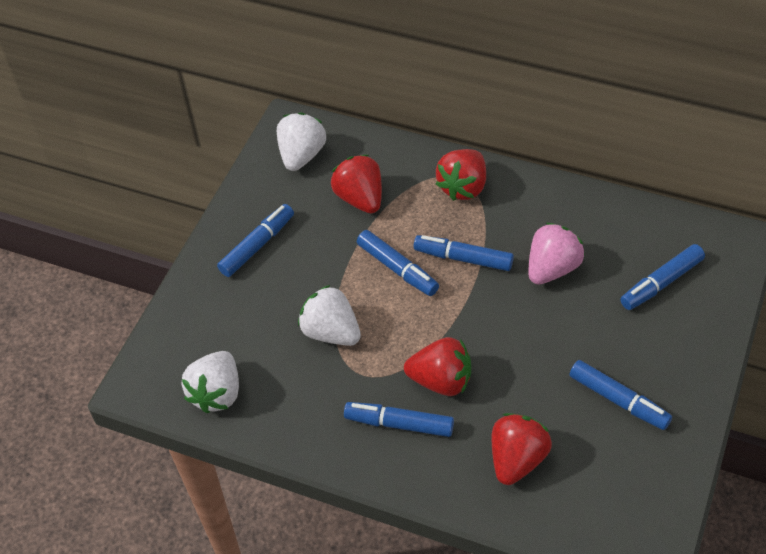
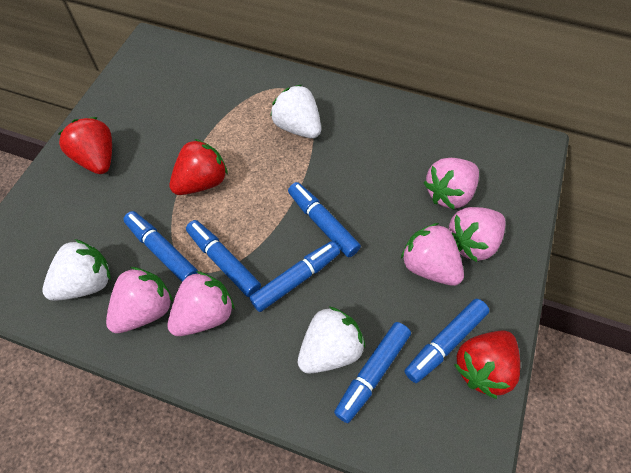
pink strawberry: 1 -> 5
red strawberry: 4 -> 3

